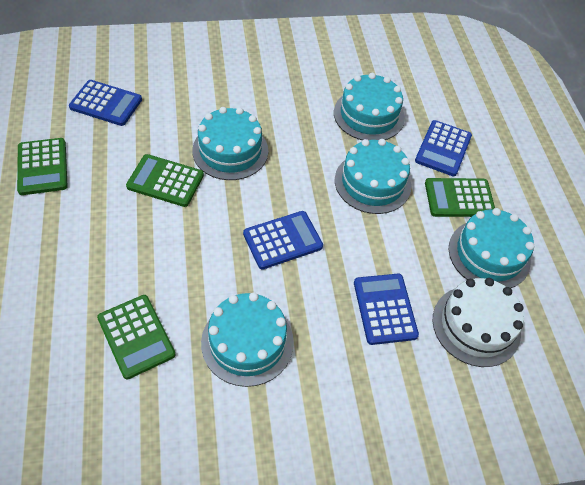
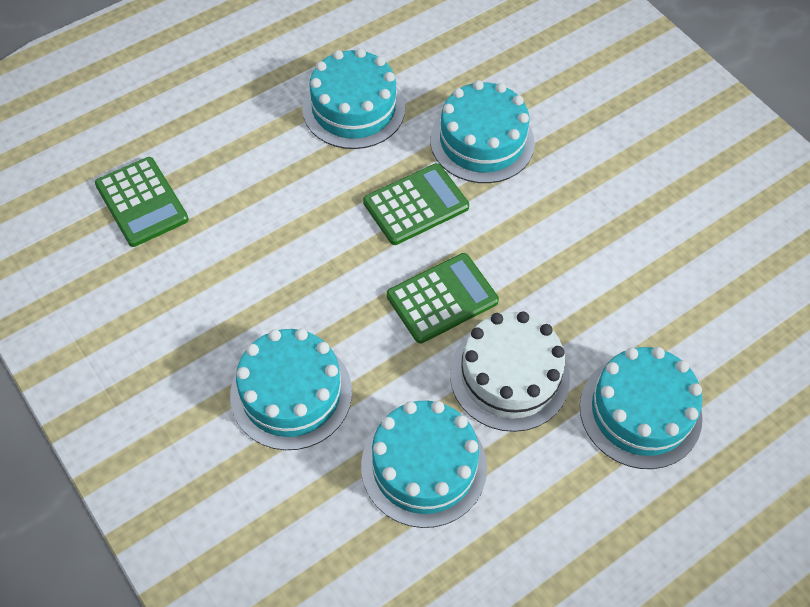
blue calculator: 4 -> 0
green calculator: 4 -> 3

